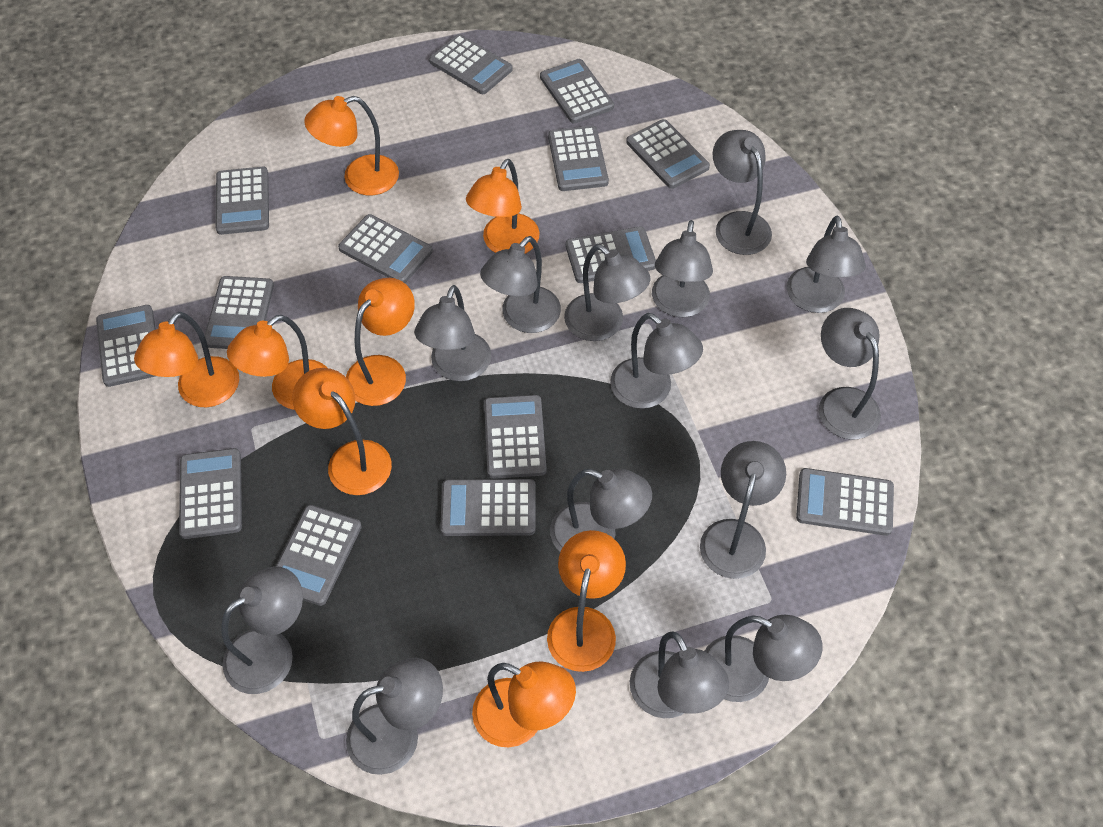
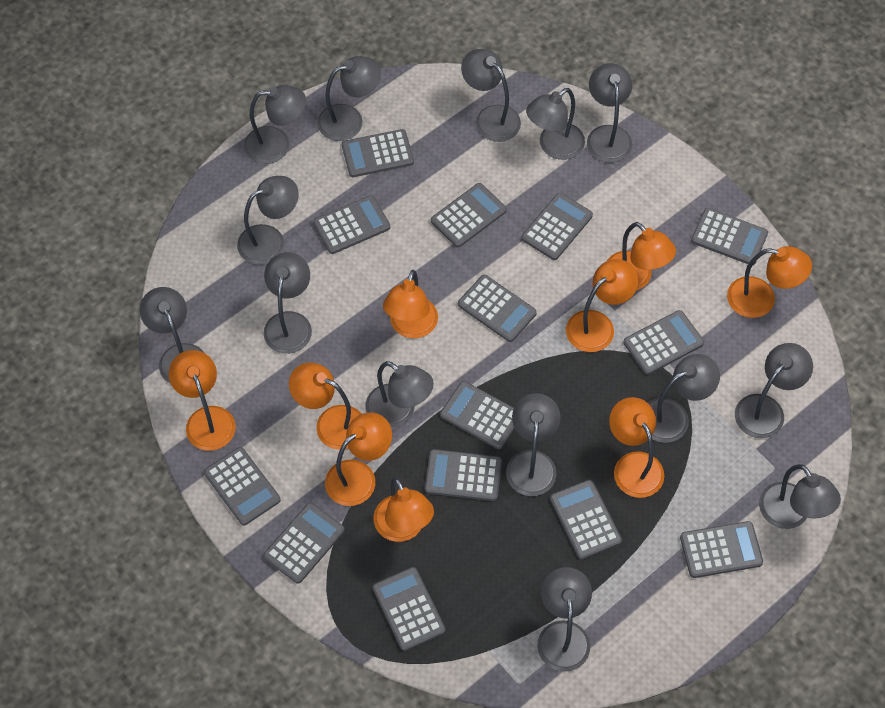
orange lamp: 8 -> 9

